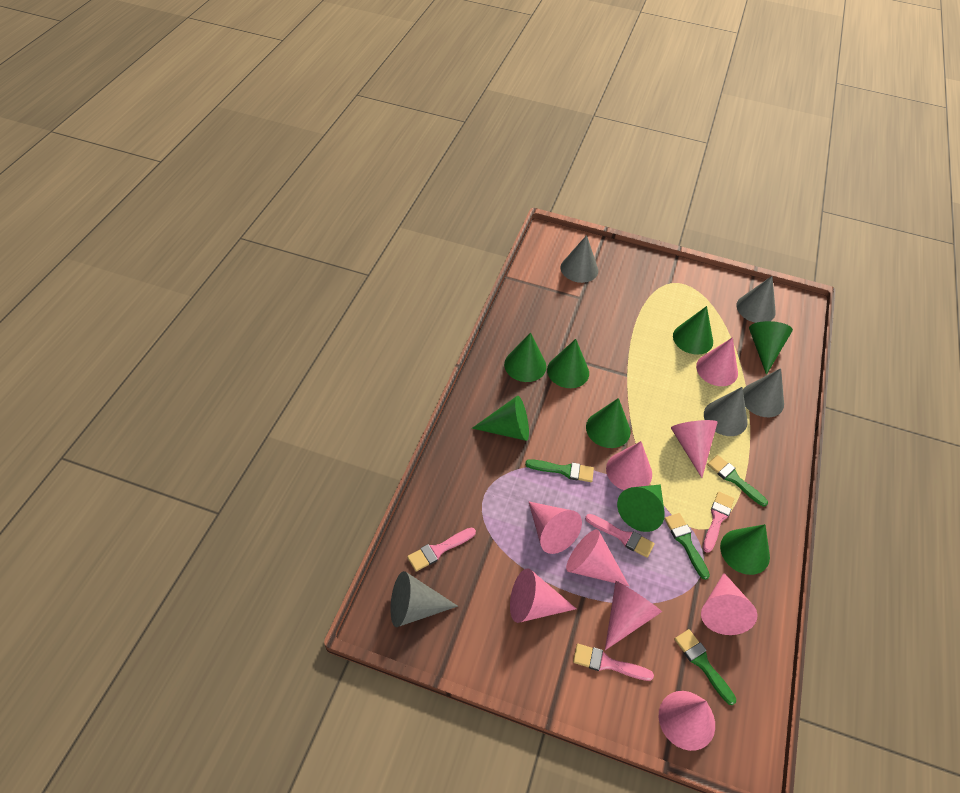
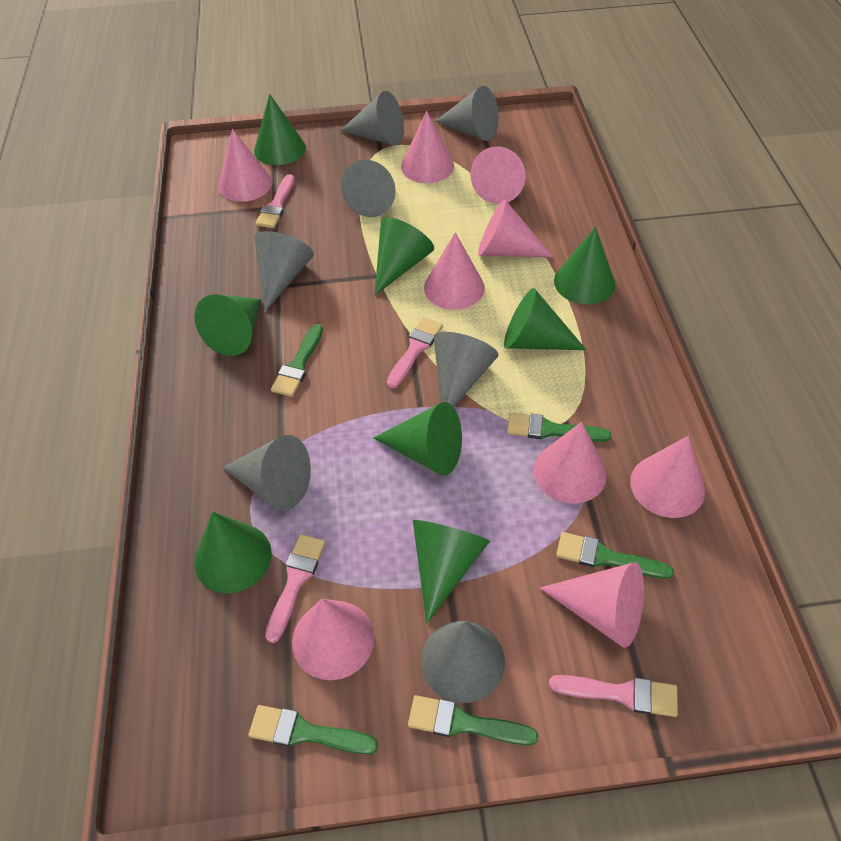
green brush: 4 -> 5
grey cone: 5 -> 7

